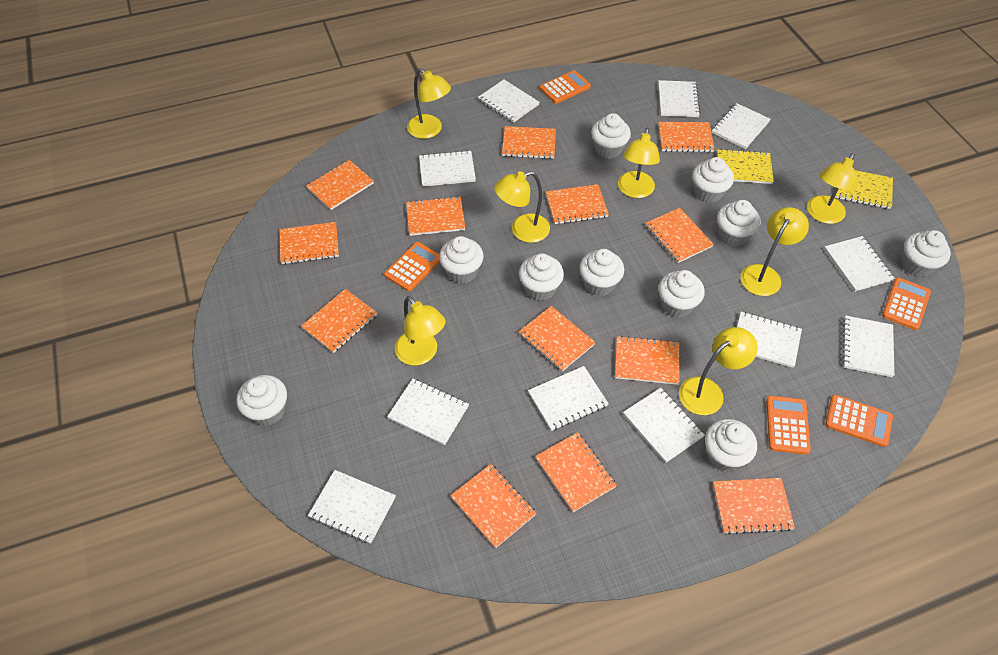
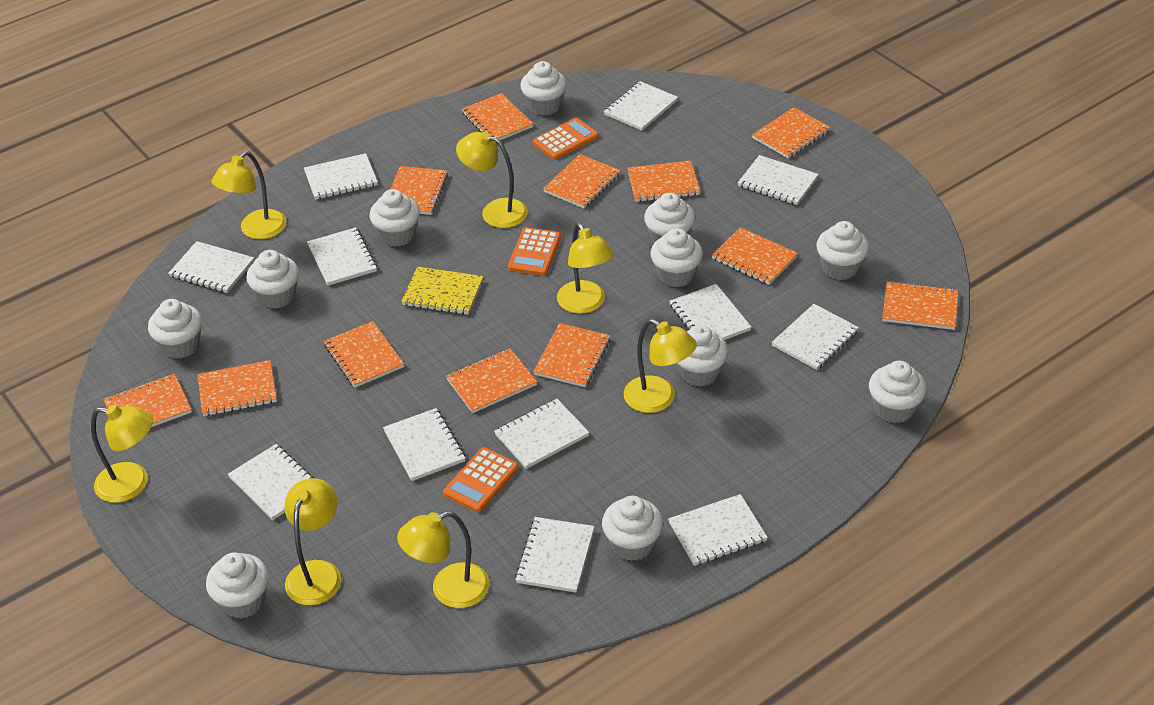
orange calculator: 5 -> 3
orange notebook: 13 -> 12
white cupcake: 10 -> 11
white notebook: 11 -> 12
yellow notebook: 2 -> 1

